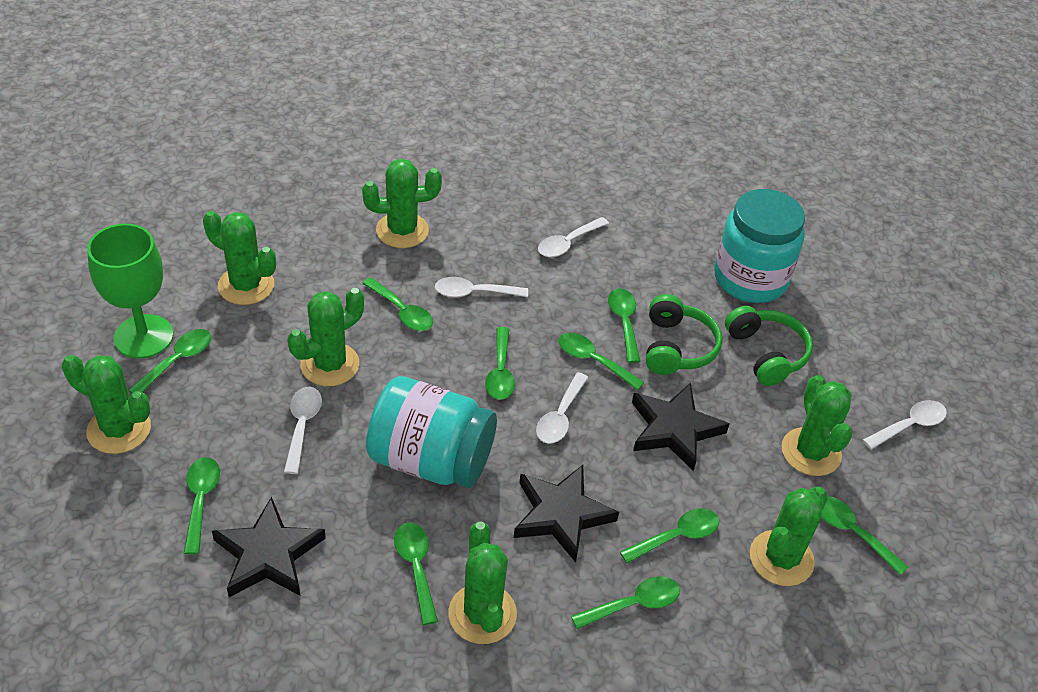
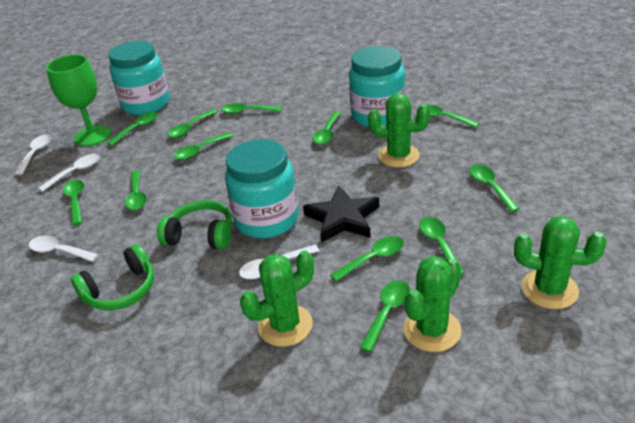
black star: 3 -> 1
green cactus: 7 -> 4
green spoon: 10 -> 12
turquoise jar: 2 -> 3
white spoon: 5 -> 4

